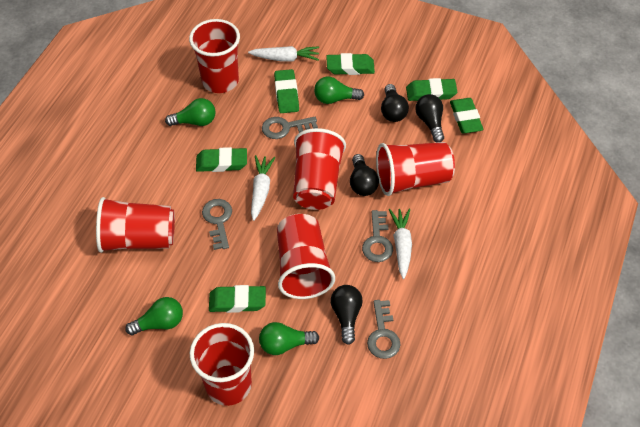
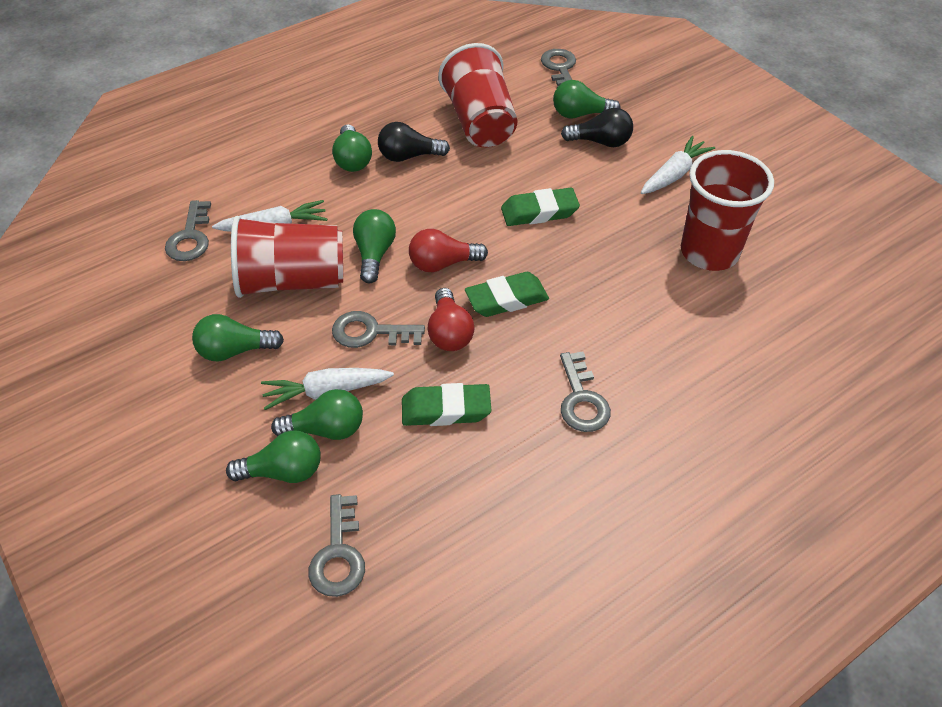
black light bulb: 4 -> 2
green eraser: 6 -> 3
green light bulb: 4 -> 6
grey key: 4 -> 5
red cup: 6 -> 3
red light bulb: 0 -> 2

